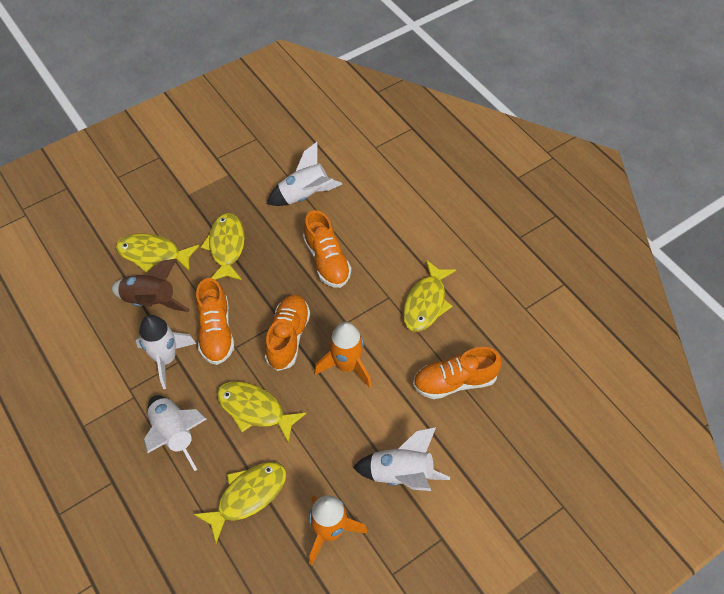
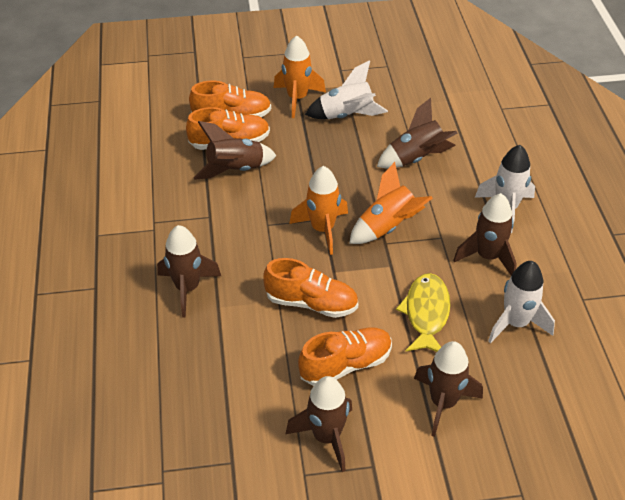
brown rocket: 1 -> 6
orange rocket: 2 -> 3
white rocket: 4 -> 3
yellow fish: 5 -> 1

